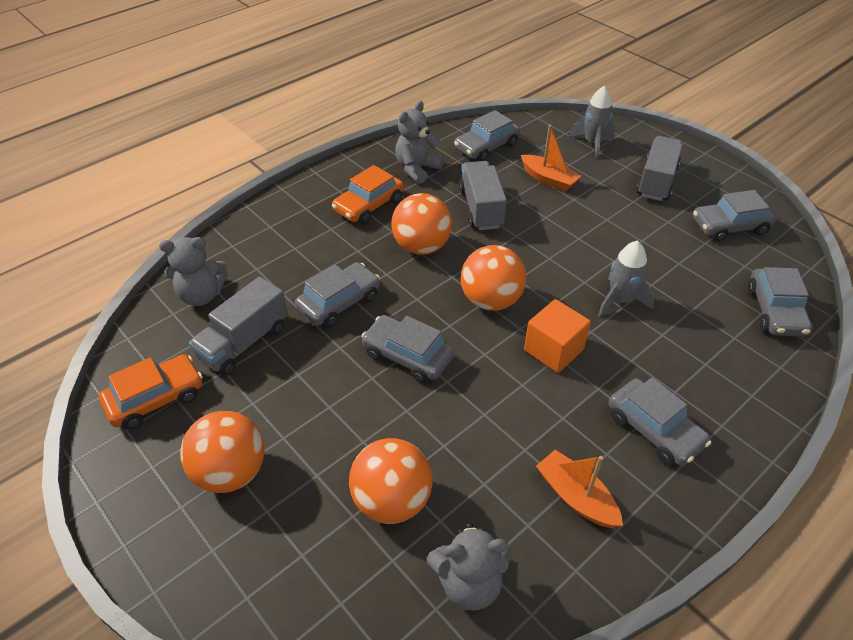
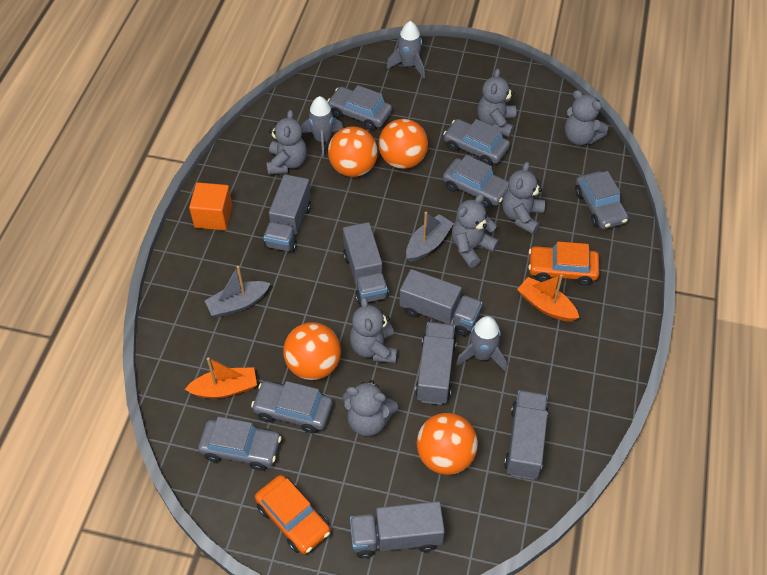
grey boat: 0 -> 2
grey rocket: 2 -> 3
grey teddy bear: 3 -> 7
grey truck: 3 -> 6

